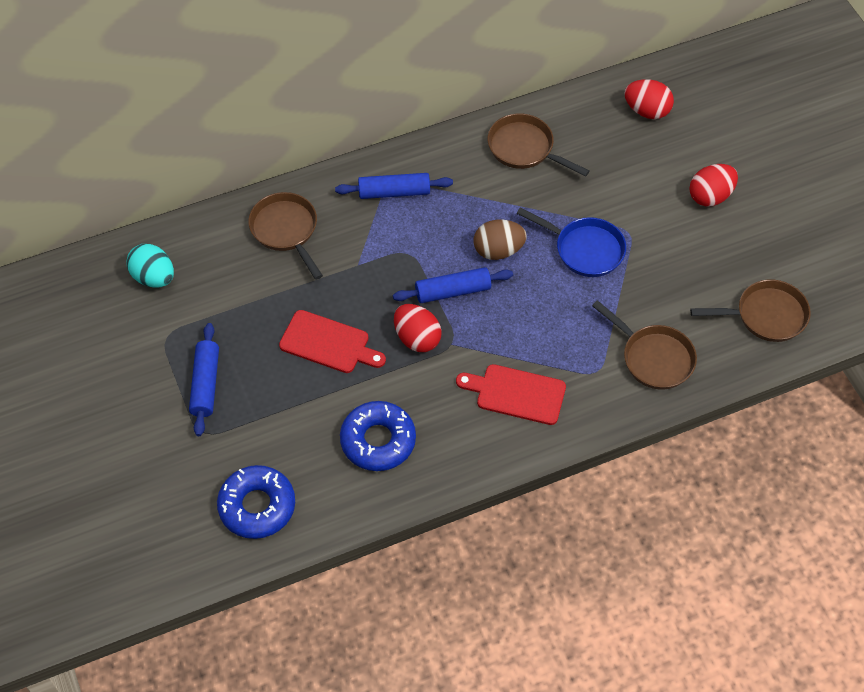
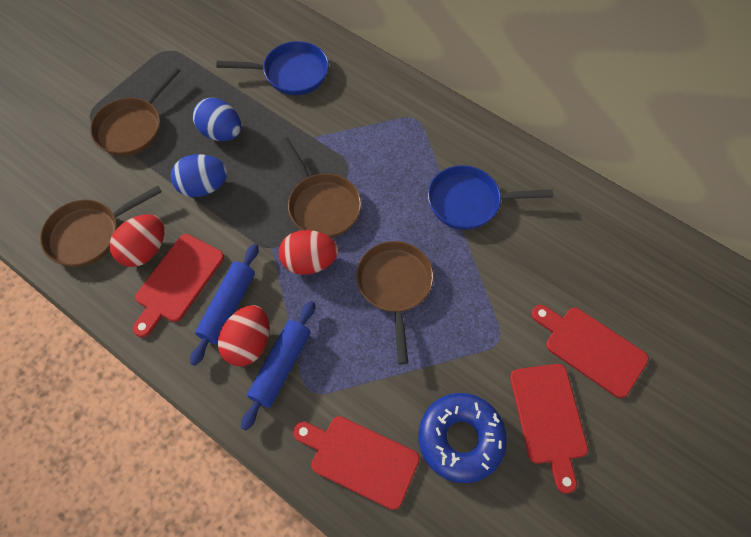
blue donut: 2 -> 1
blue egg: 0 -> 2
blue pan: 1 -> 2
blue rolling pin: 3 -> 2
brown egg: 1 -> 0
red cutting board: 2 -> 4
turquoise egg: 1 -> 0

